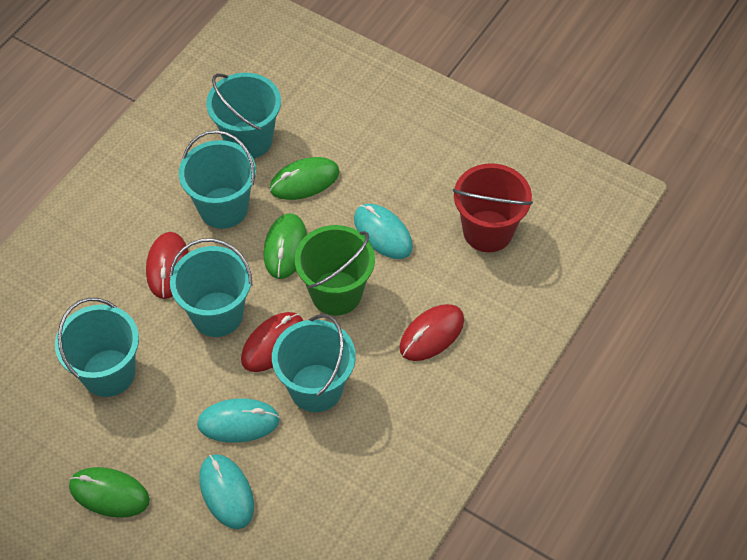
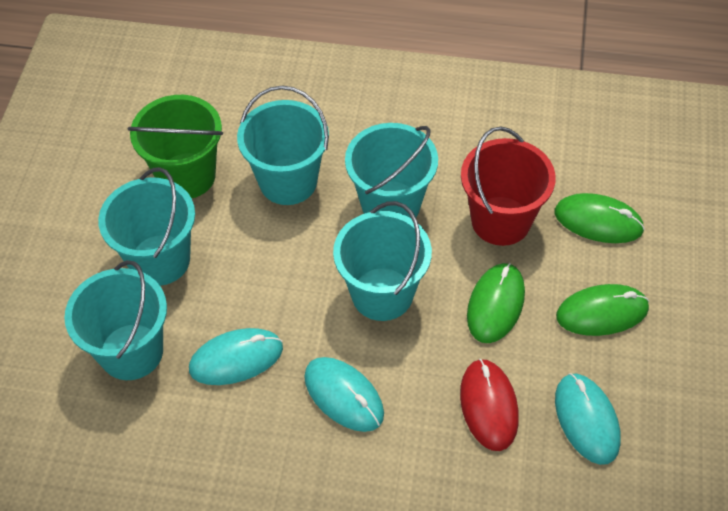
red mouse: 3 -> 1

